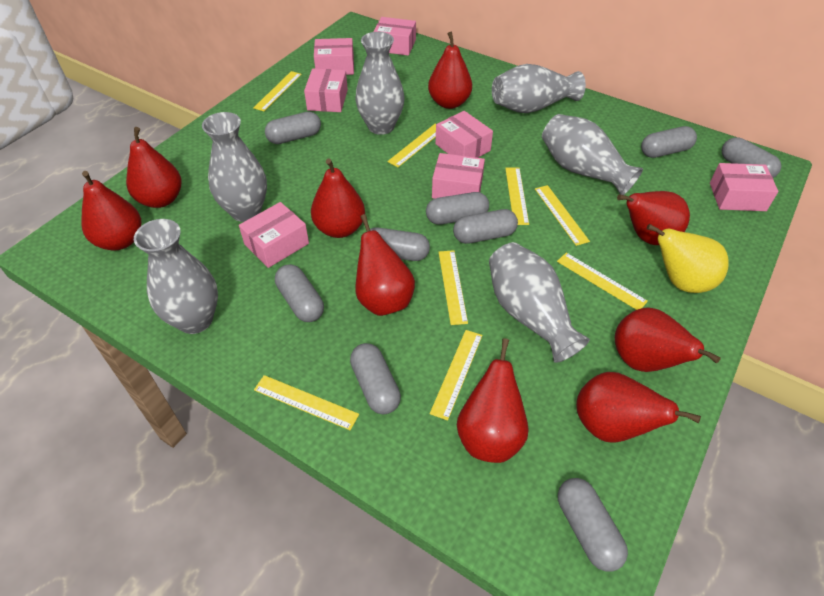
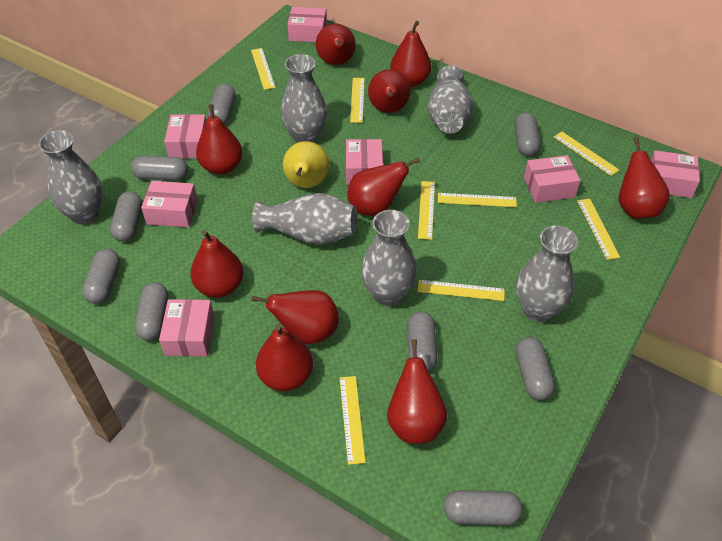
red pear: 9 -> 10

